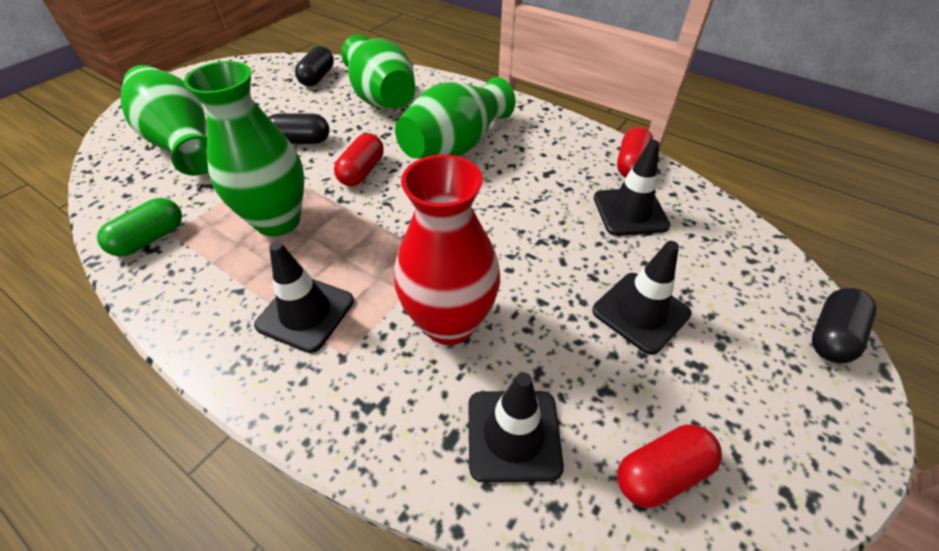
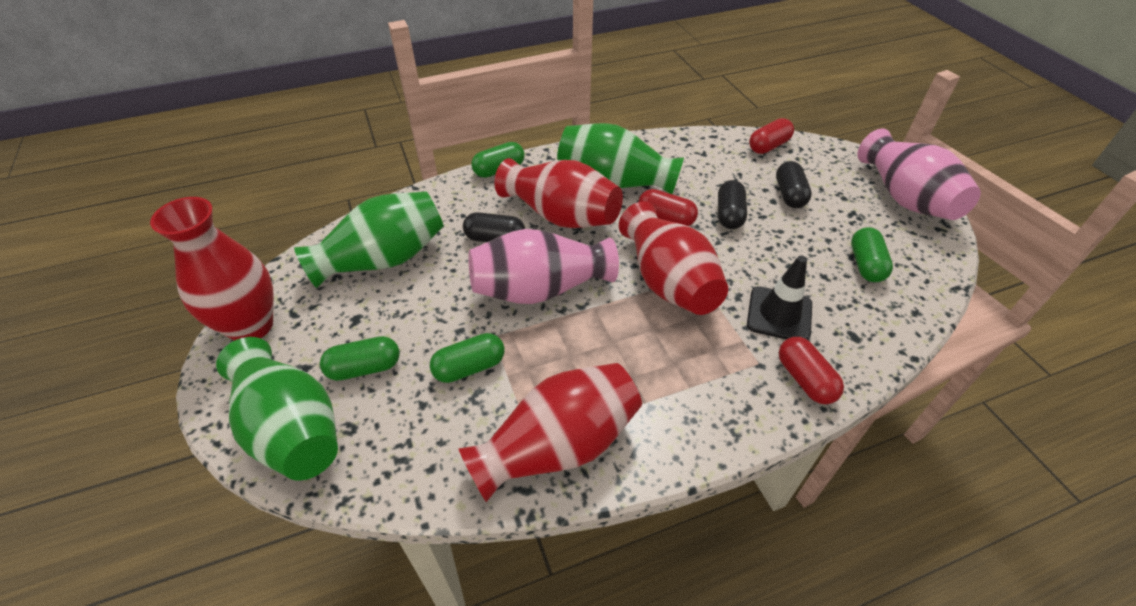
black traffic cone: 4 -> 1
green capsule: 1 -> 4
green vase: 4 -> 3
pink vase: 0 -> 2
red vase: 1 -> 4

